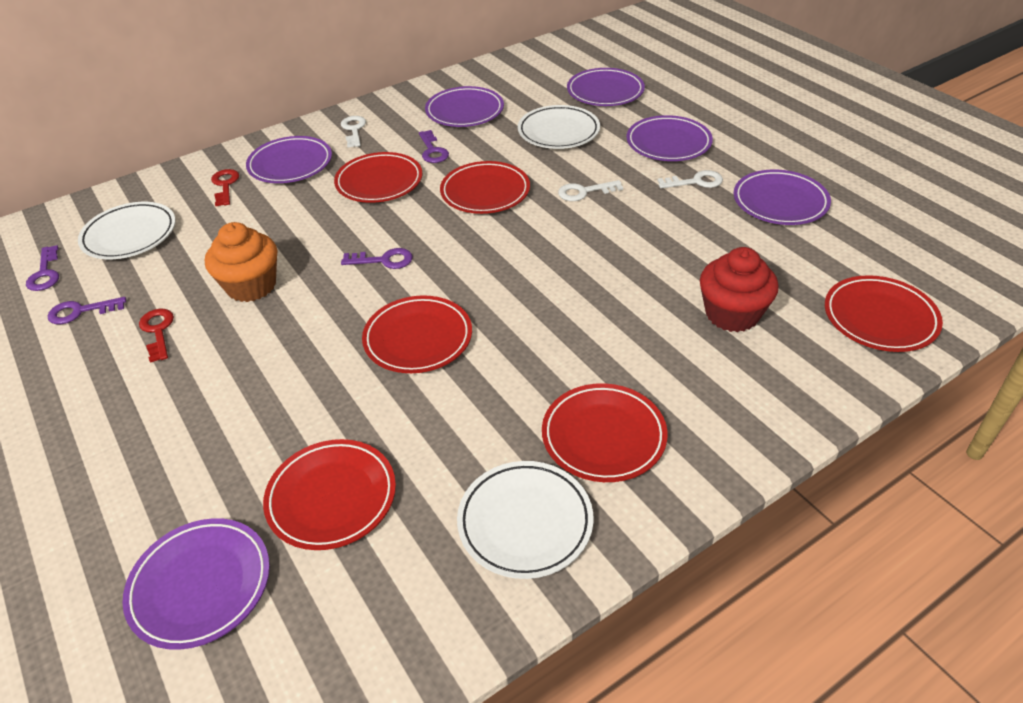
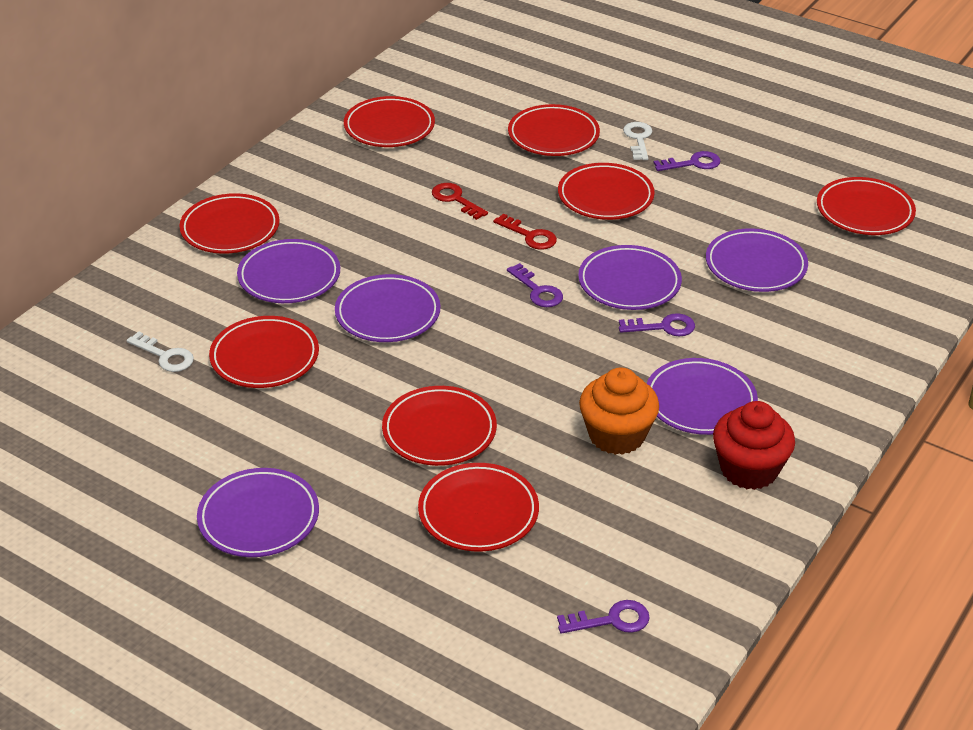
red plate: 6 -> 8
white key: 3 -> 2
white plate: 3 -> 0

